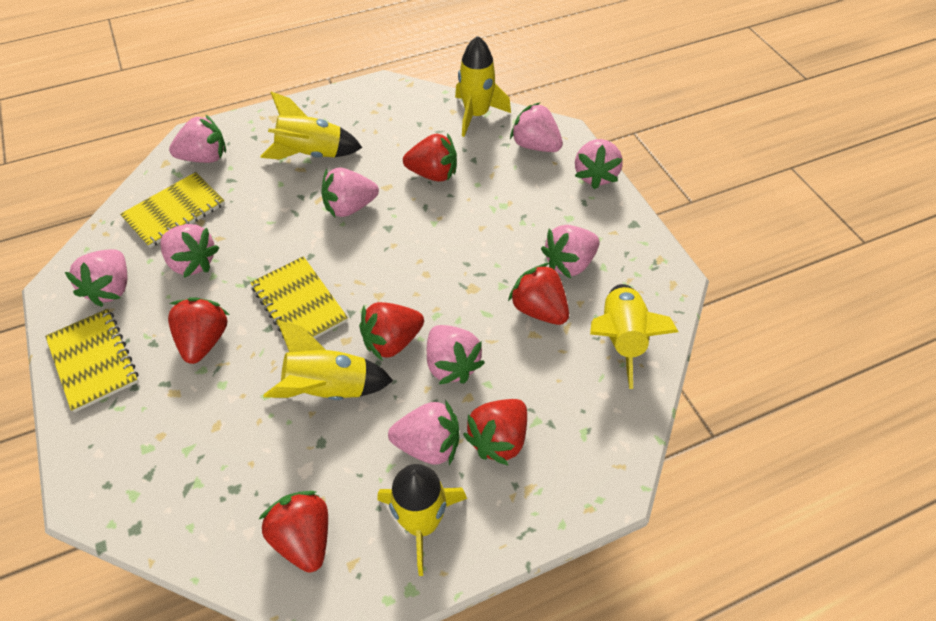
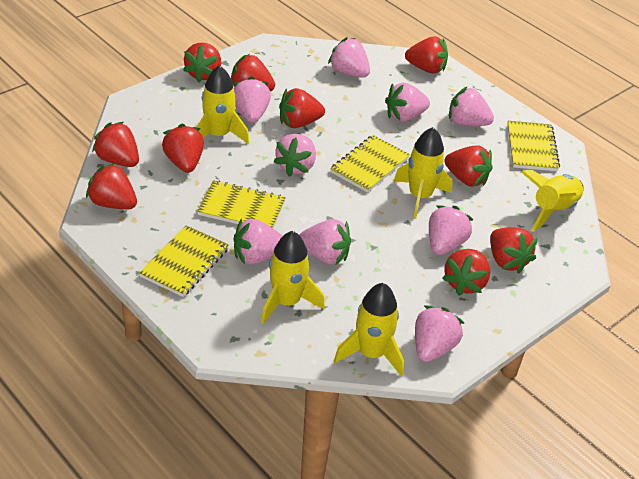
red strawberry: 6 -> 10
yellow notebook: 3 -> 4

